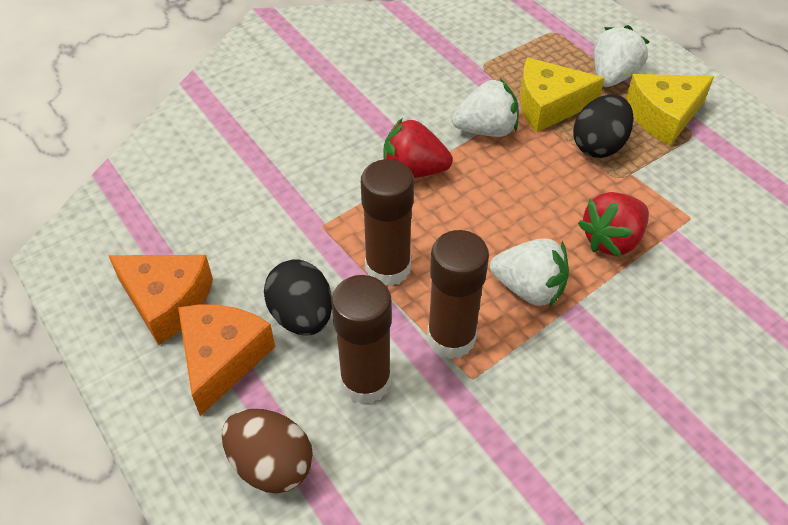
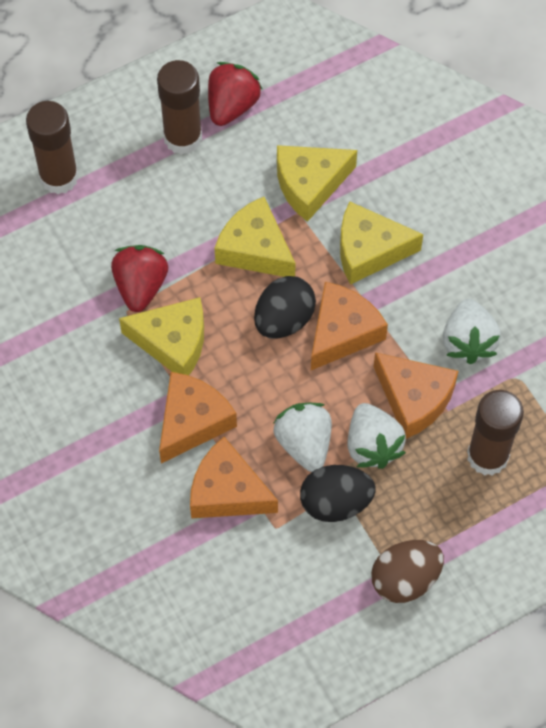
orange cheese: 2 -> 4
yellow cheese: 2 -> 4

